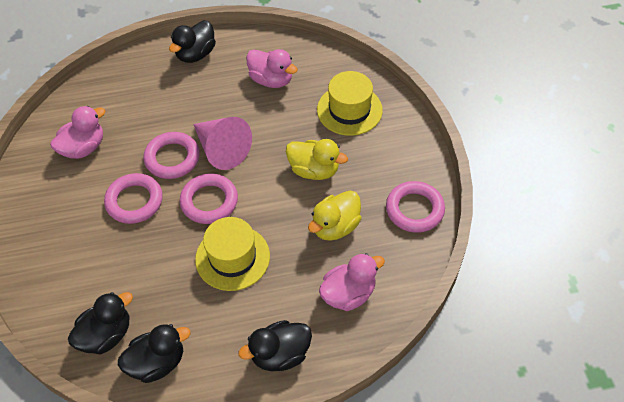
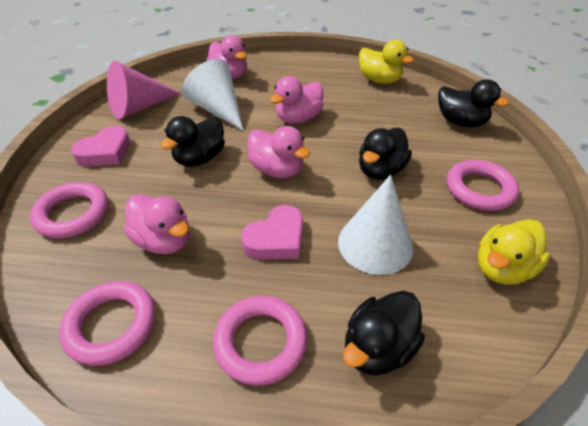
pink duck: 3 -> 4
pink heart: 0 -> 2
white cone: 0 -> 2
yellow hat: 2 -> 0

